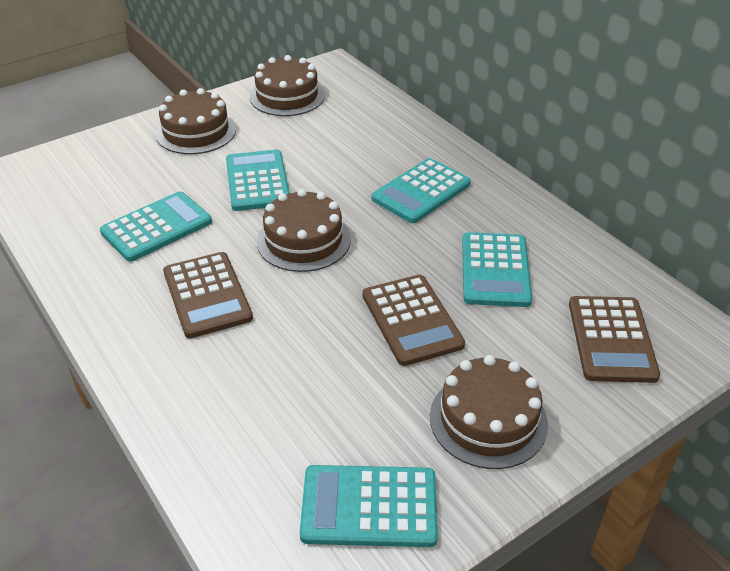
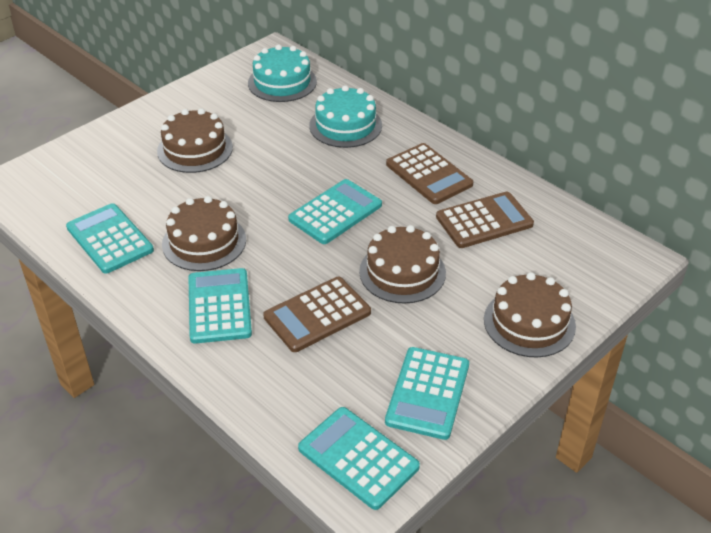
turquoise cake: 0 -> 2

